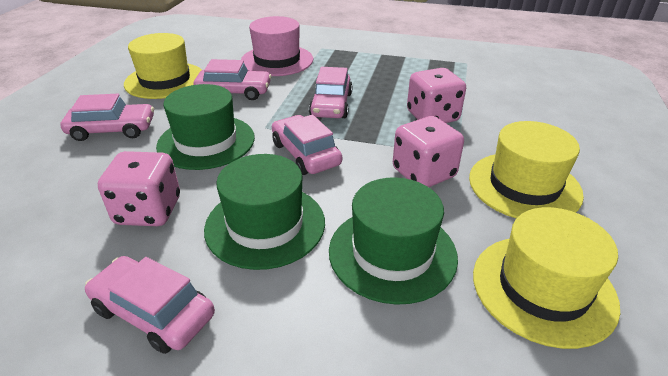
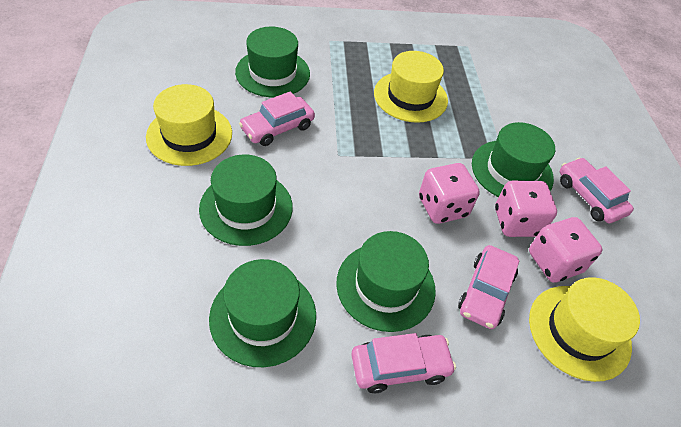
green hat: 3 -> 5
pink car: 5 -> 4
pink hat: 1 -> 0

